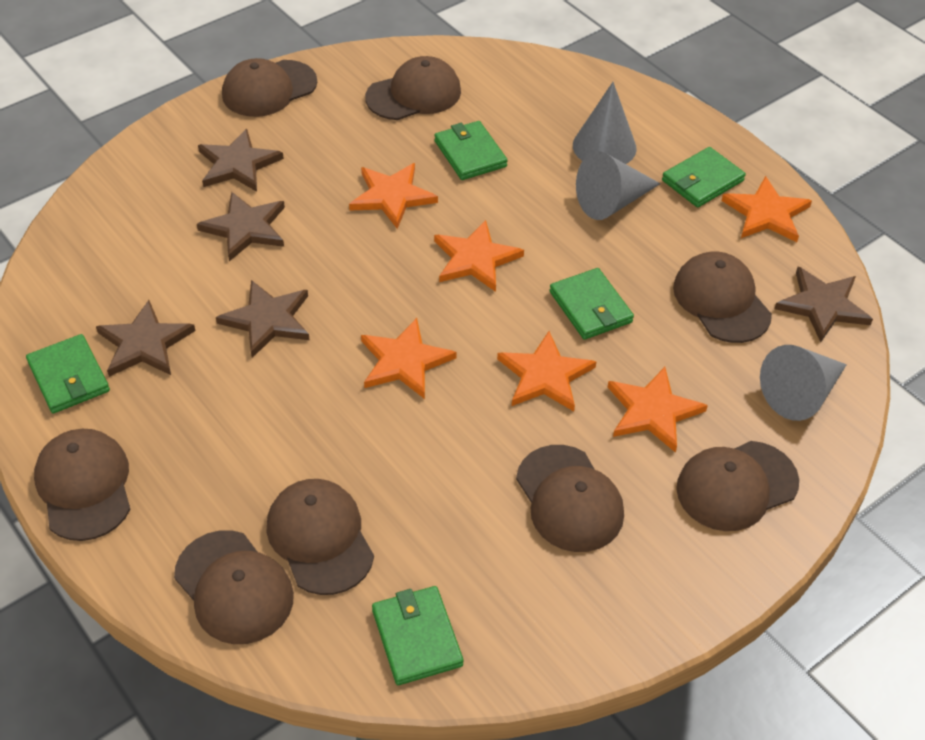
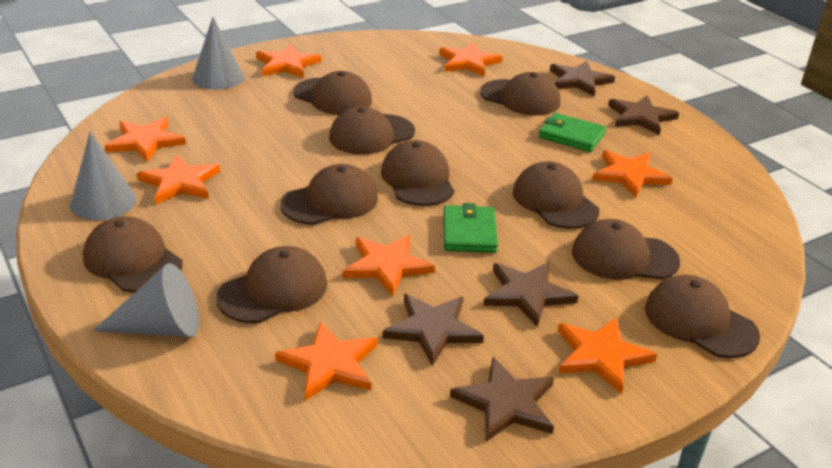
brown cap: 8 -> 10
green wallet: 5 -> 2
orange star: 6 -> 8

